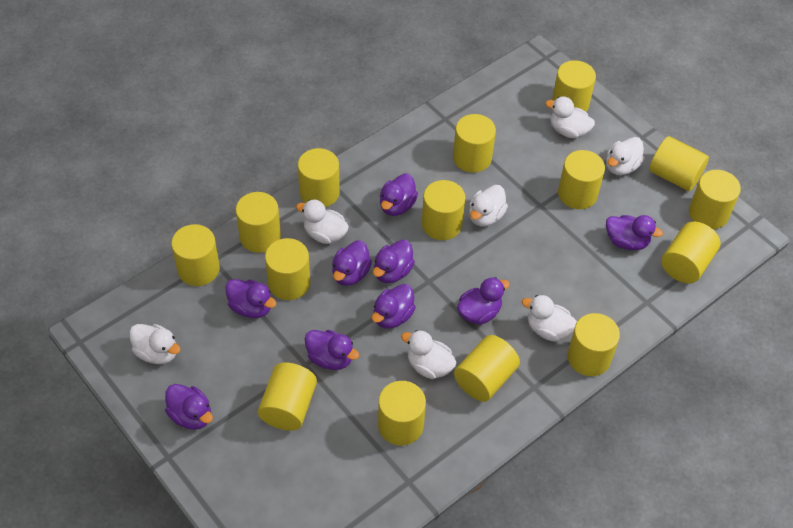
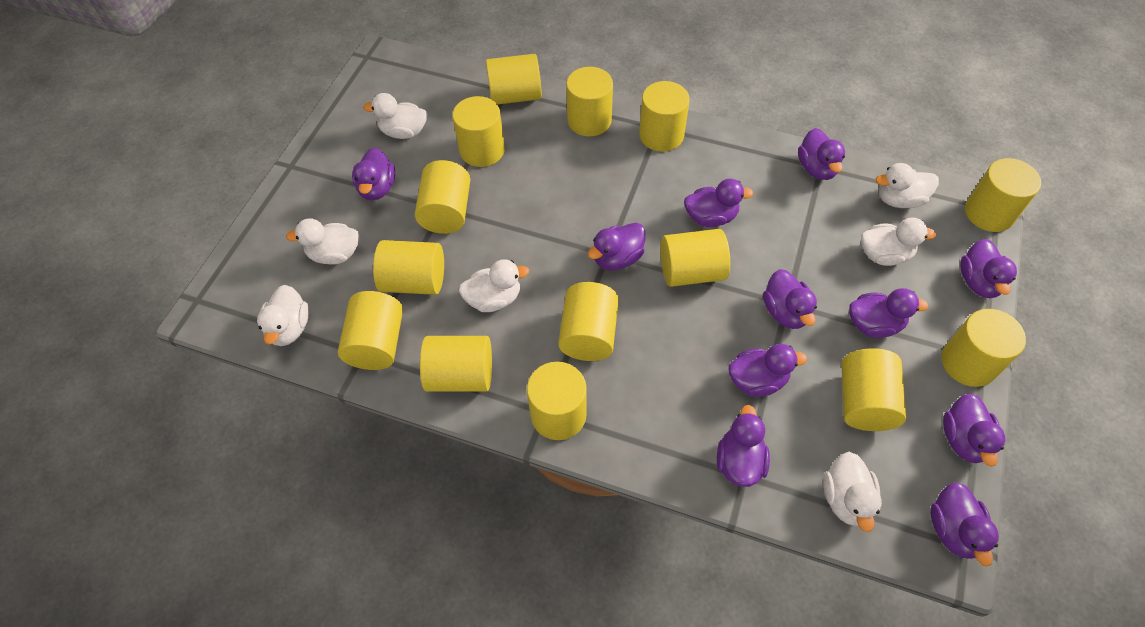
purple duck: 9 -> 11
yellow cylinder: 15 -> 14

